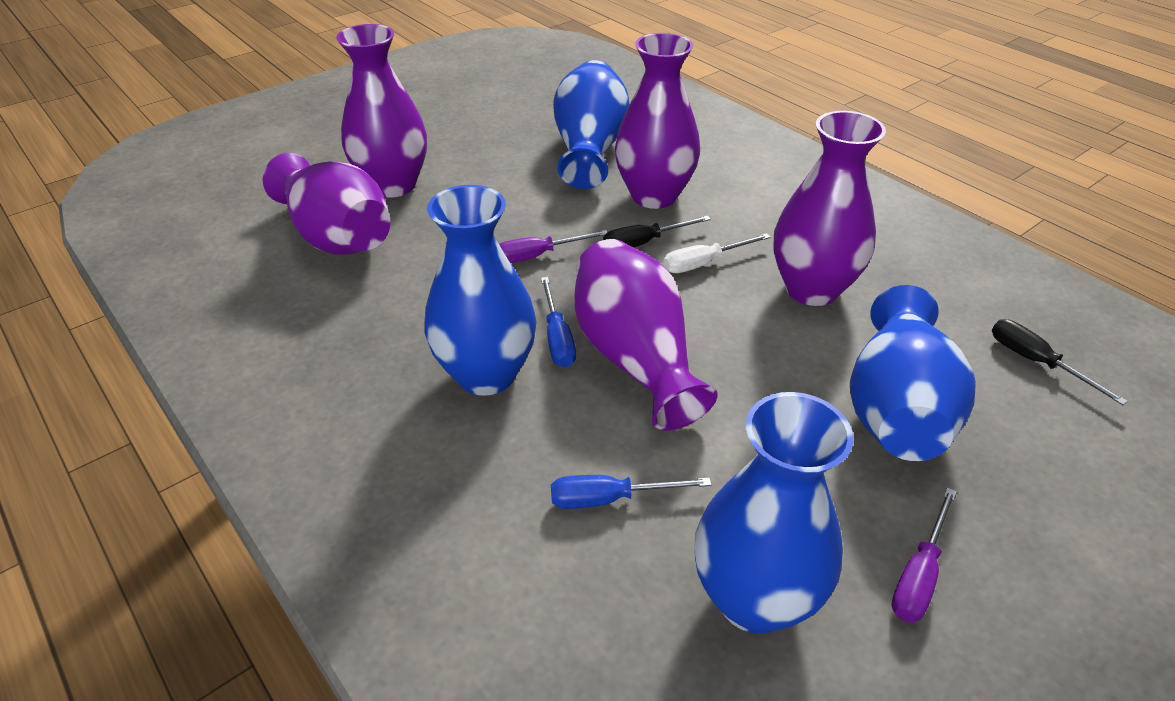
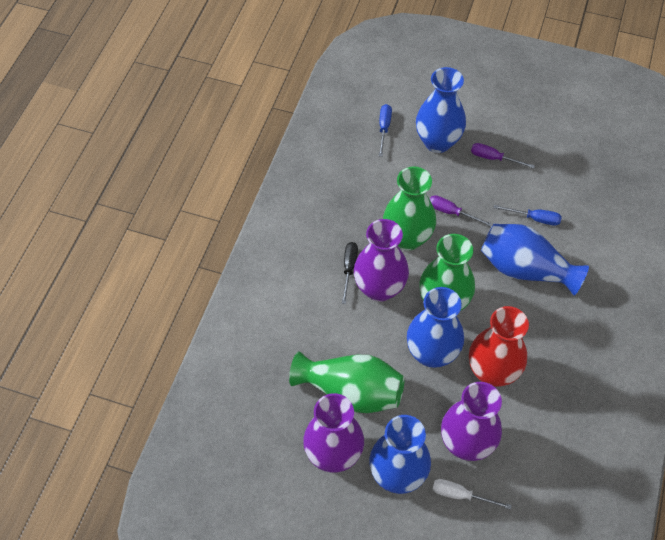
black screwdriver: 2 -> 1
green vase: 0 -> 3
purple vase: 5 -> 3
red vase: 0 -> 1

